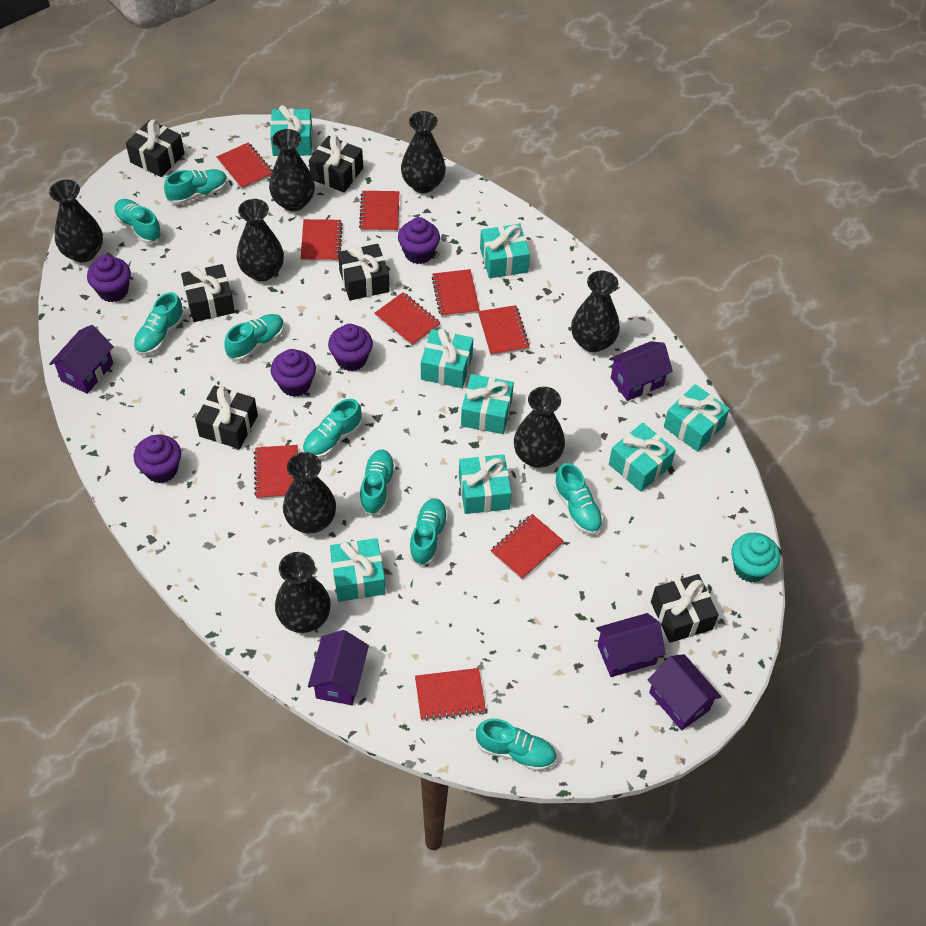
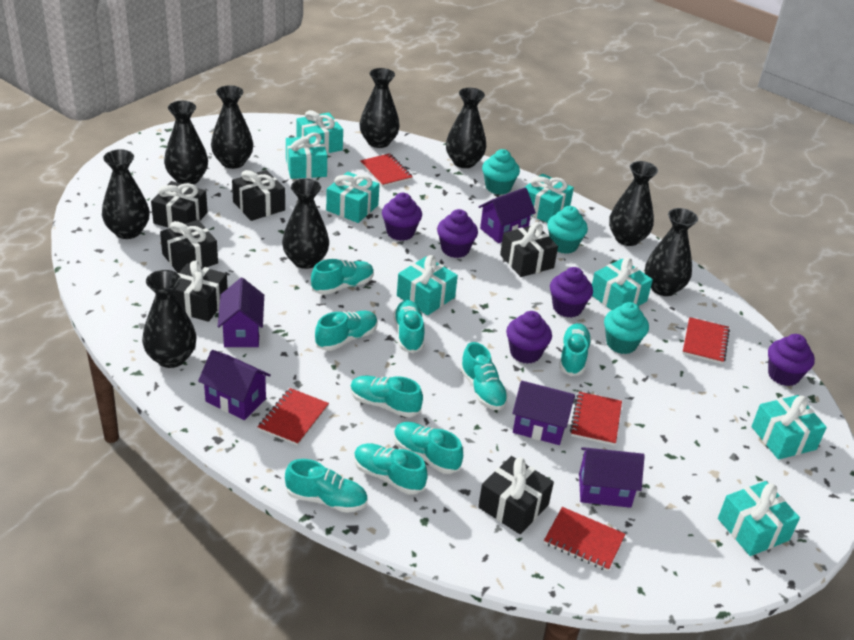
black vase: 8 -> 9
red notebook: 9 -> 5
turquoise cupcake: 1 -> 3

